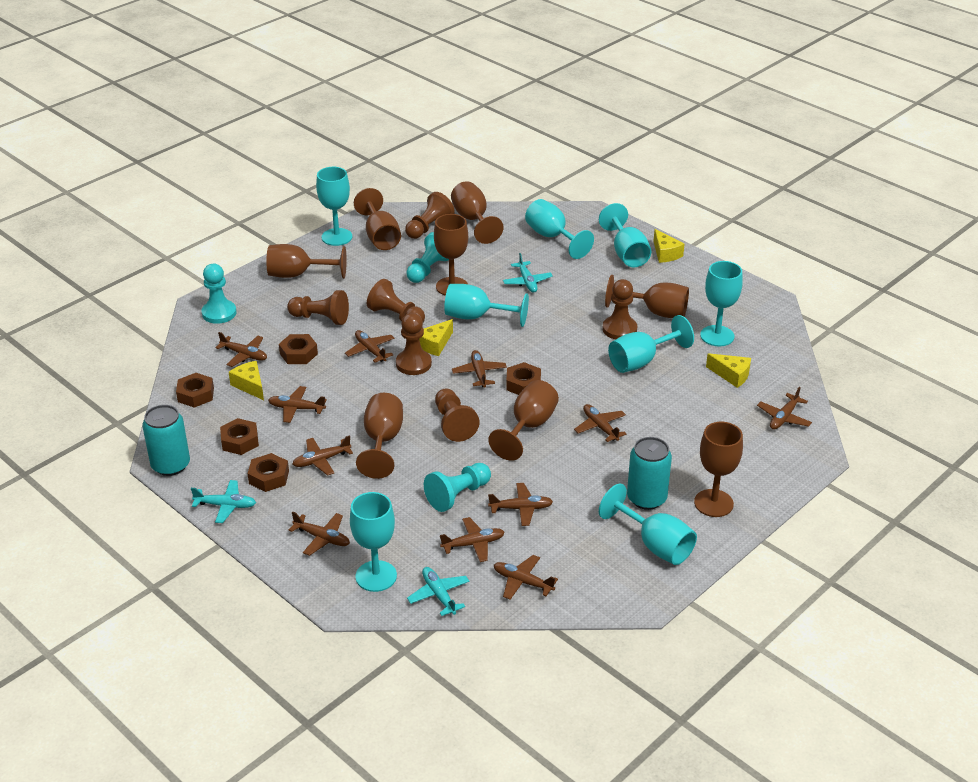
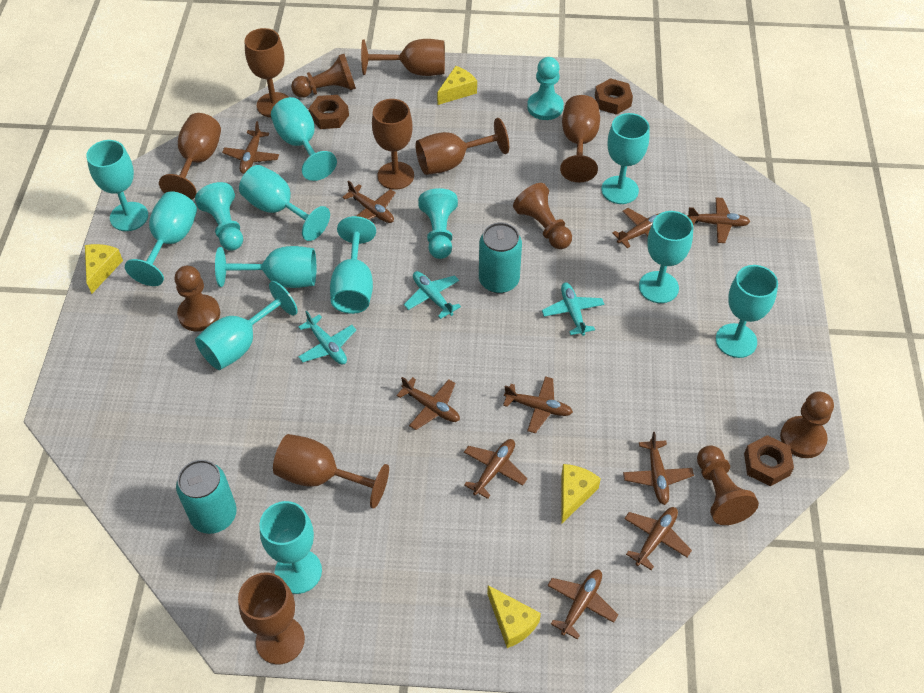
brown nut: 5 -> 3
brown pawn: 6 -> 5
brown plane: 11 -> 10
turquoise goblet: 8 -> 11

